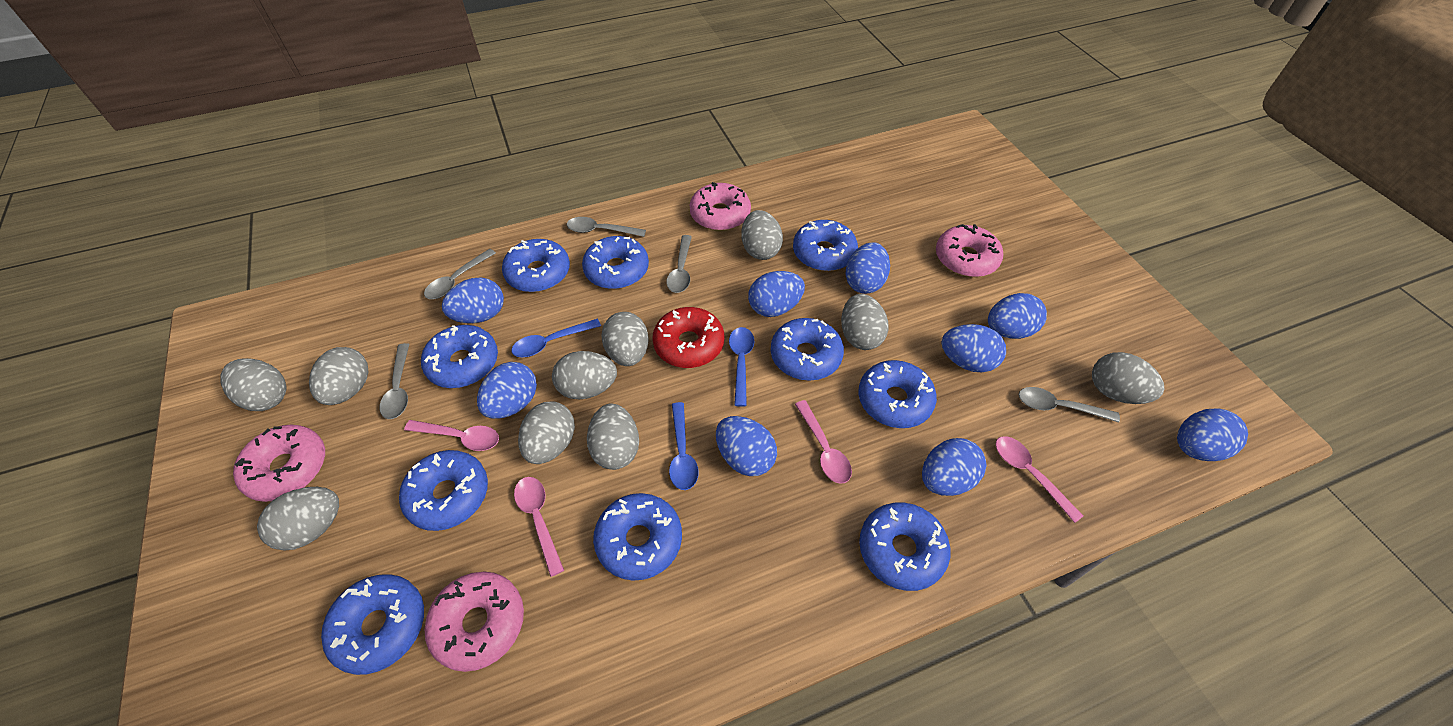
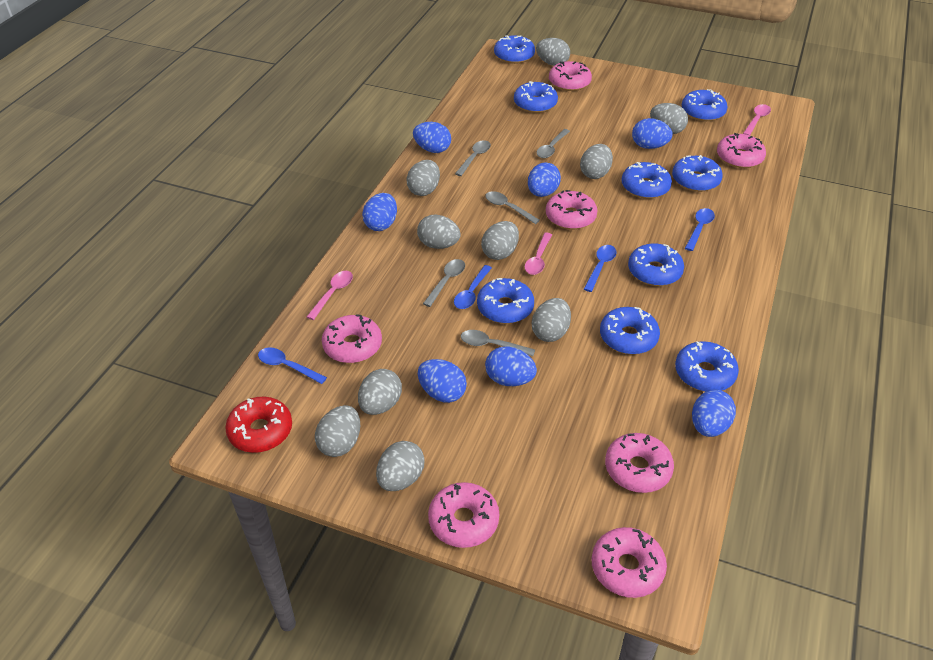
blue donut: 10 -> 9
blue egg: 9 -> 7
blue spoon: 3 -> 4
pink donut: 4 -> 7
pink spoon: 4 -> 3

